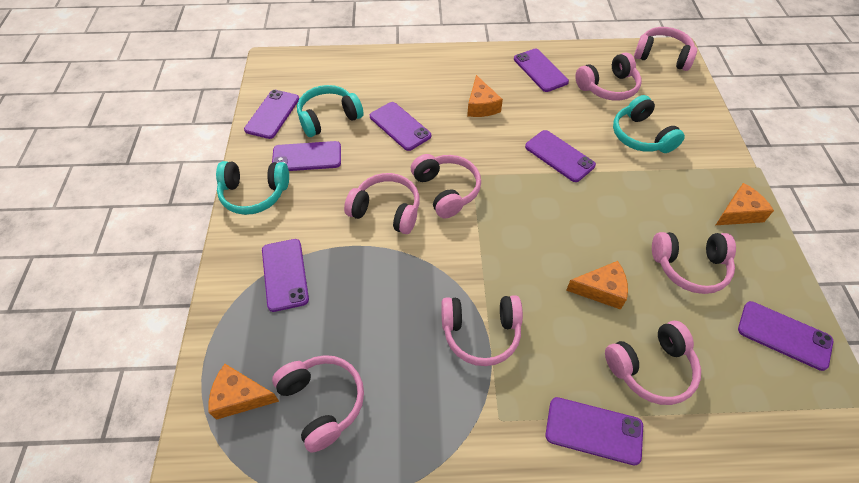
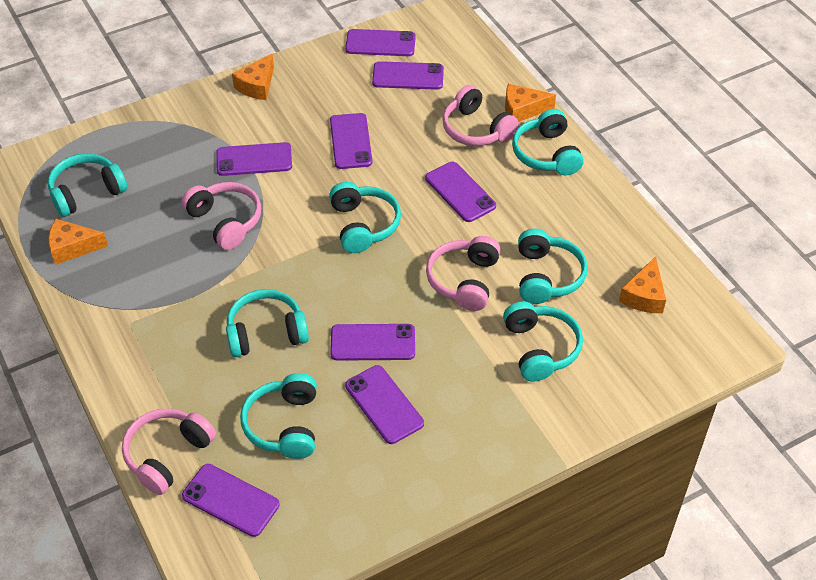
pink headphones: 8 -> 4
turquoise headphones: 3 -> 7

